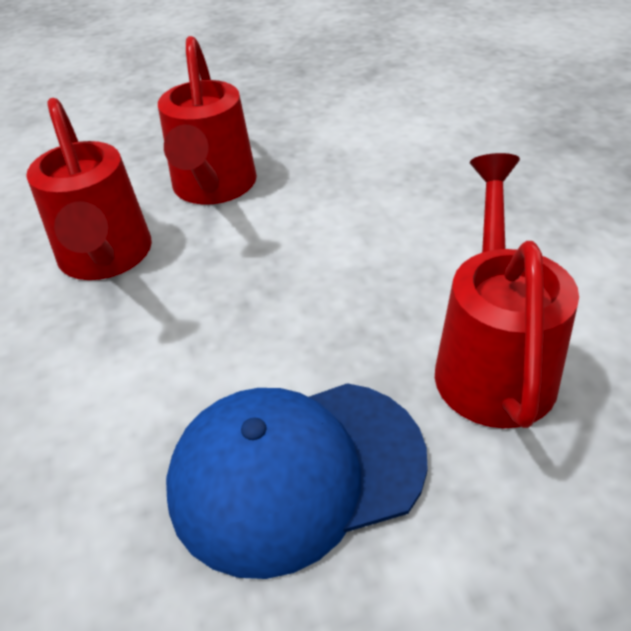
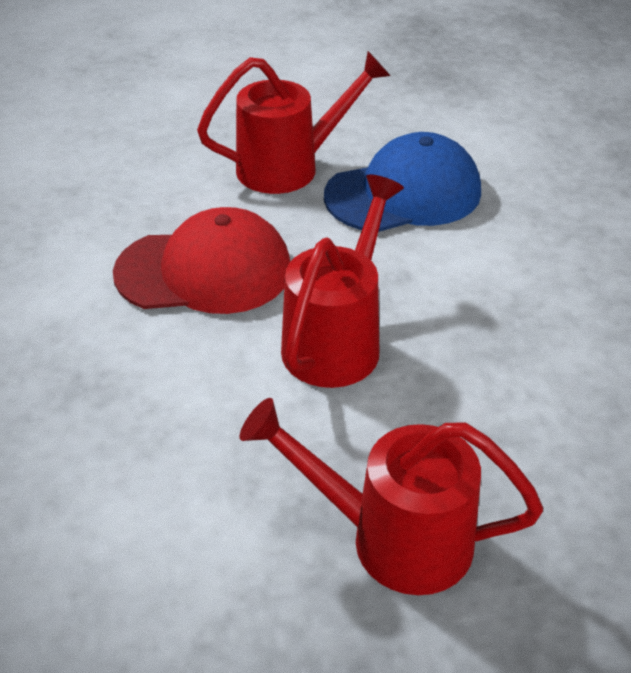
red cap: 0 -> 1

